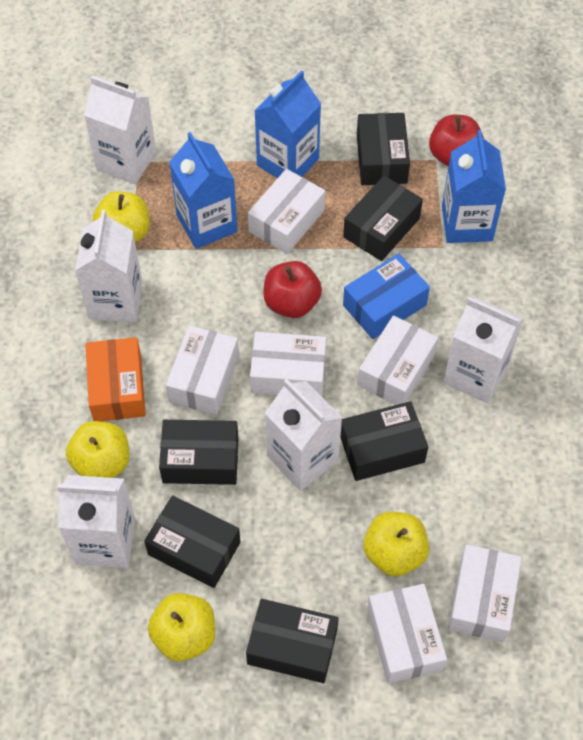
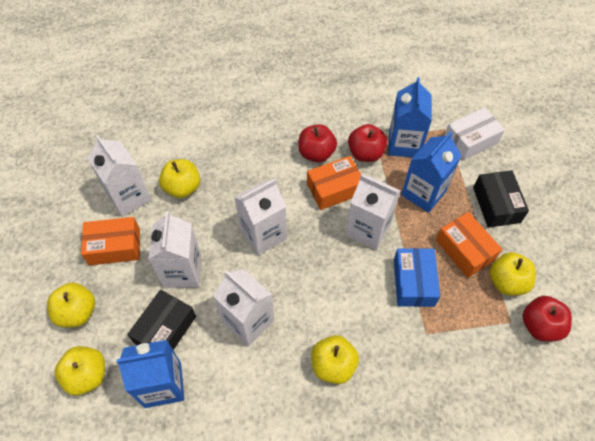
black box: 6 -> 2
orange box: 1 -> 3
red apple: 2 -> 3
white box: 6 -> 1
yellow apple: 4 -> 5

